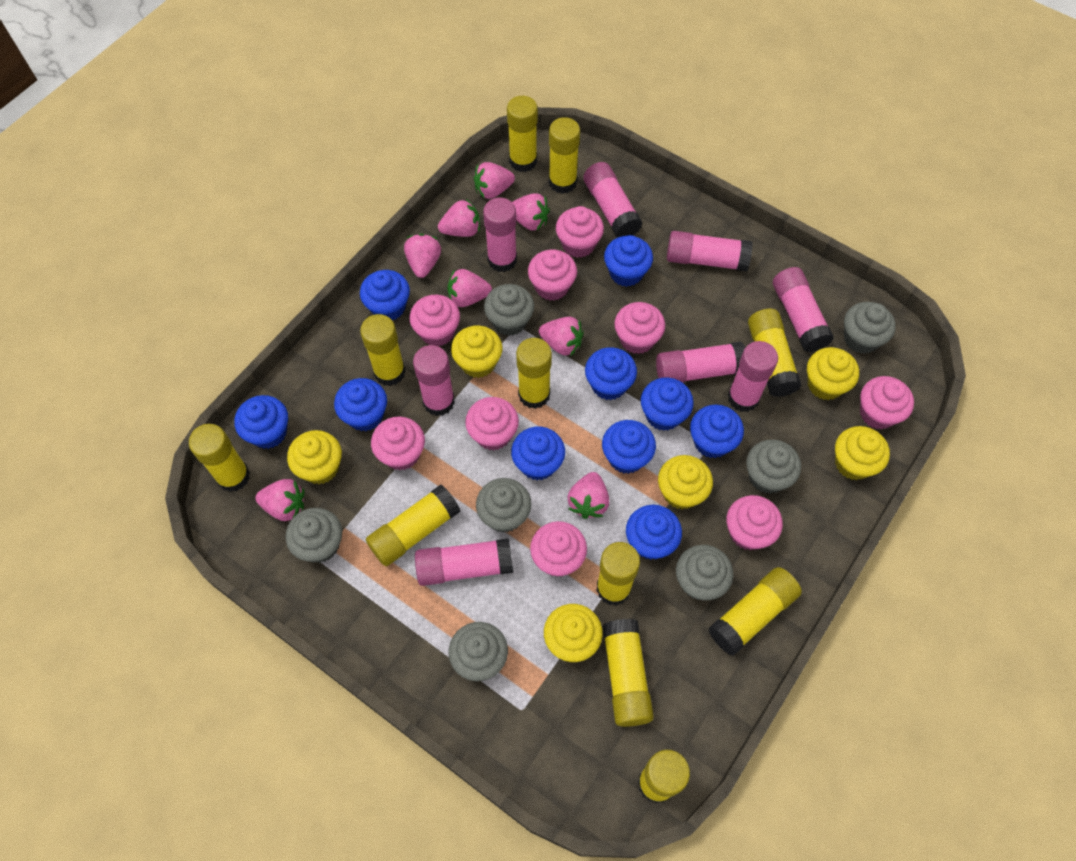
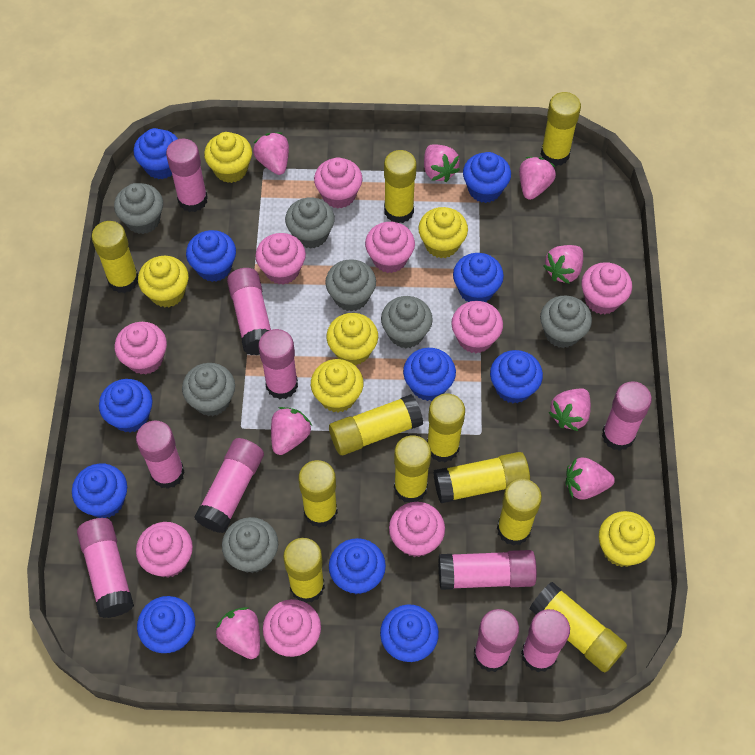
blue cupcake: 10 -> 11
pink glue stick: 8 -> 10

